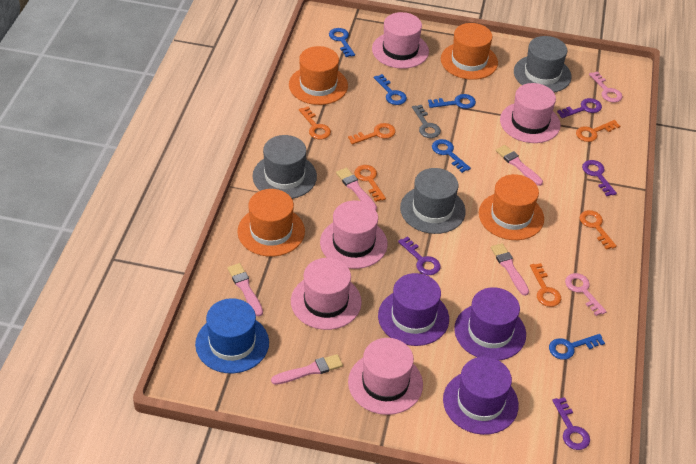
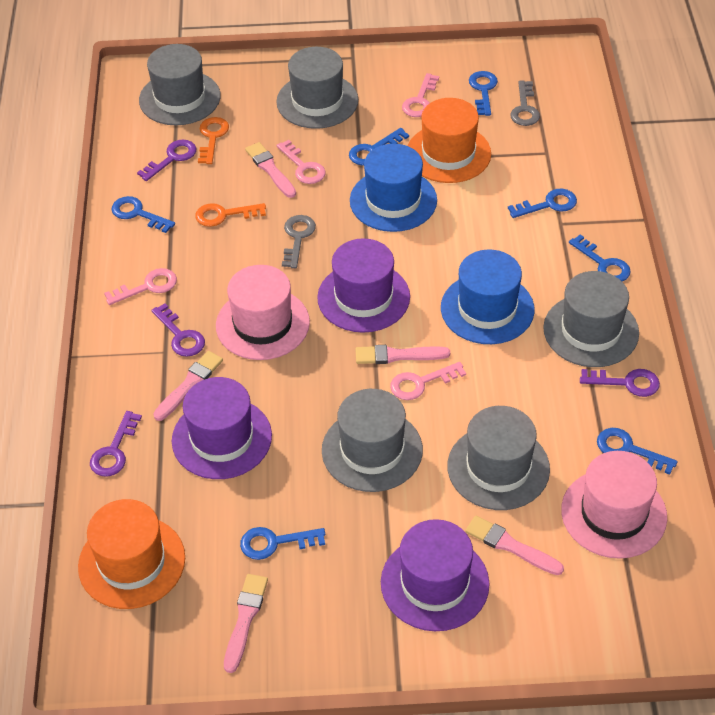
blue hat: 1 -> 2
blue key: 5 -> 7
grey hat: 3 -> 5
grey key: 1 -> 2
orange hat: 4 -> 2
orange key: 6 -> 2
pink hat: 5 -> 2
pink key: 2 -> 4

